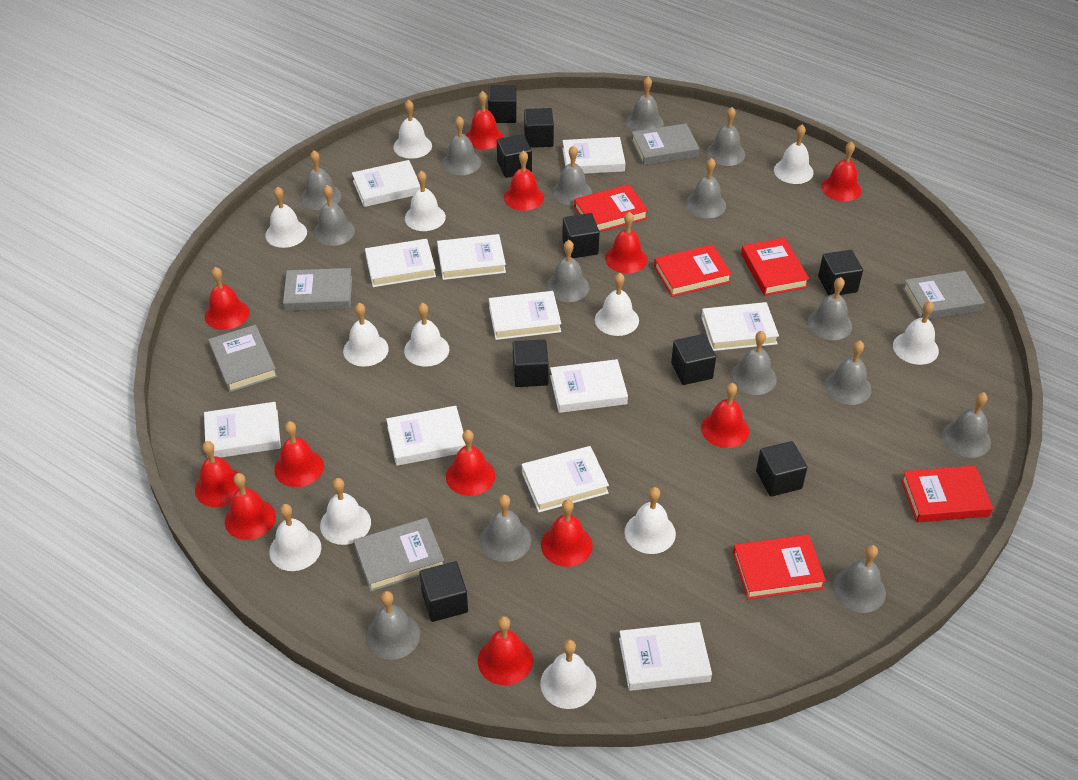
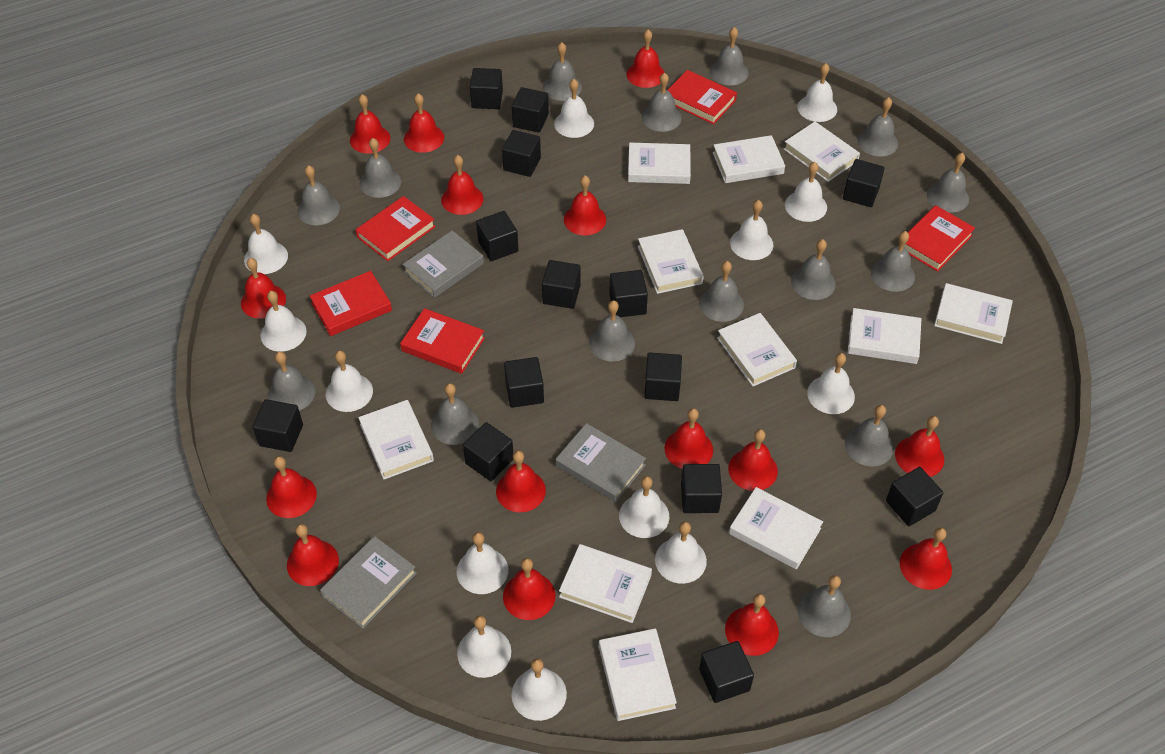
black cube: 9 -> 14
grey book: 5 -> 3
red bell: 12 -> 15
white bell: 12 -> 13

